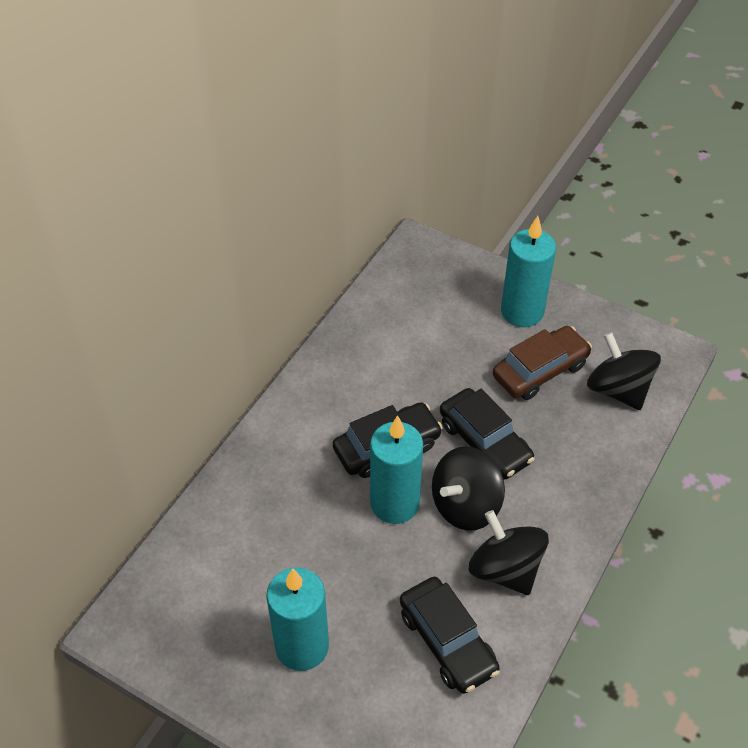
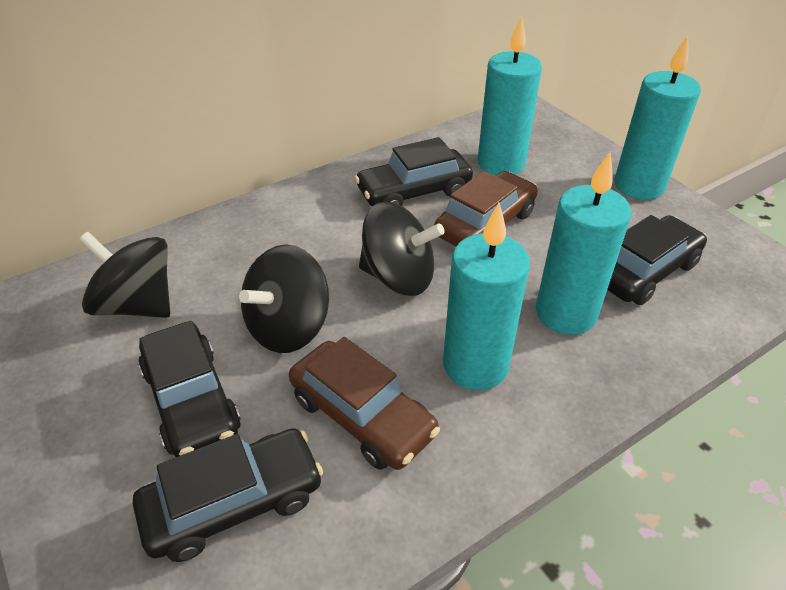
black car: 3 -> 4
brown car: 1 -> 2
turquoise candle: 3 -> 4

